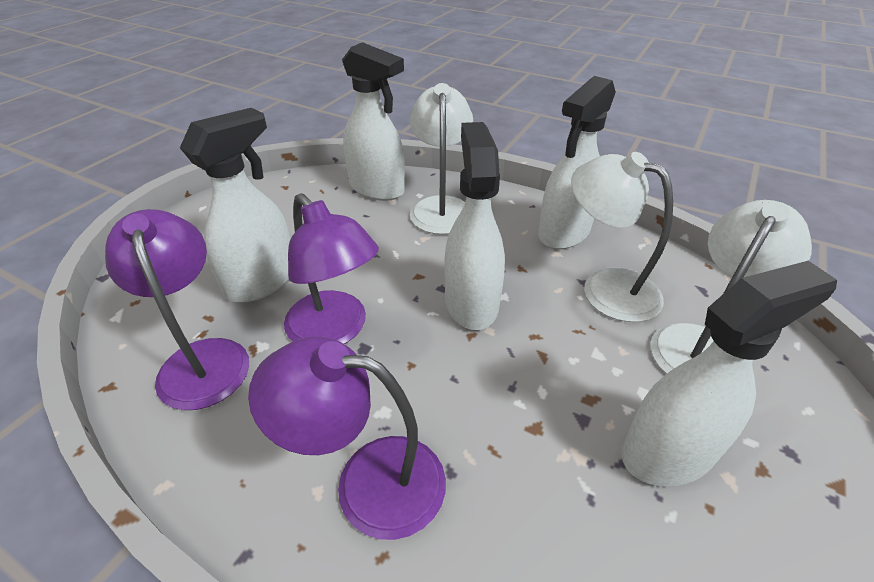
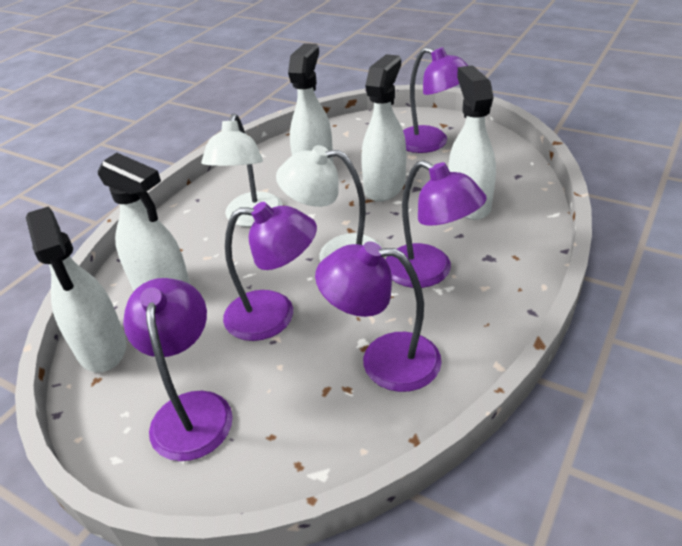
purple lamp: 3 -> 5
white lamp: 3 -> 2

